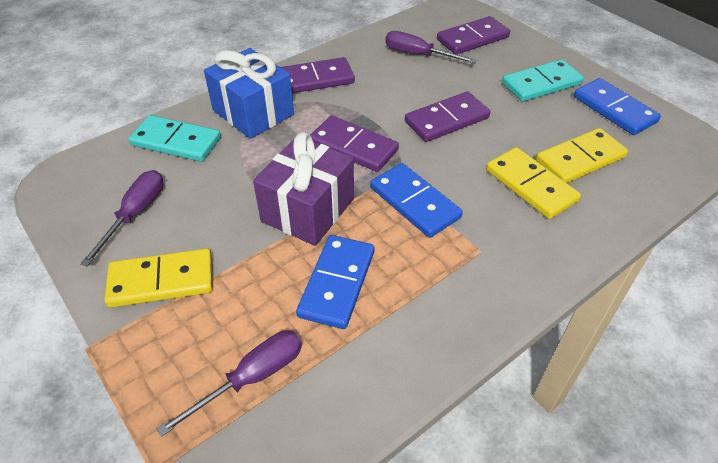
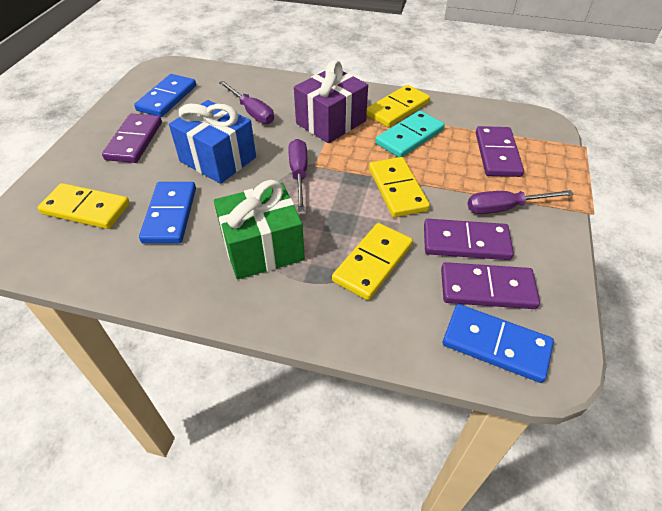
green gift: 0 -> 1
turquoise domino: 2 -> 1
yellow domino: 3 -> 4

